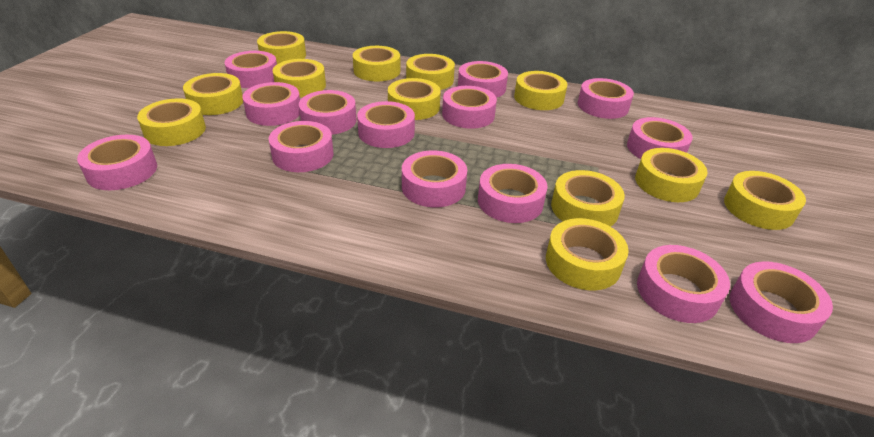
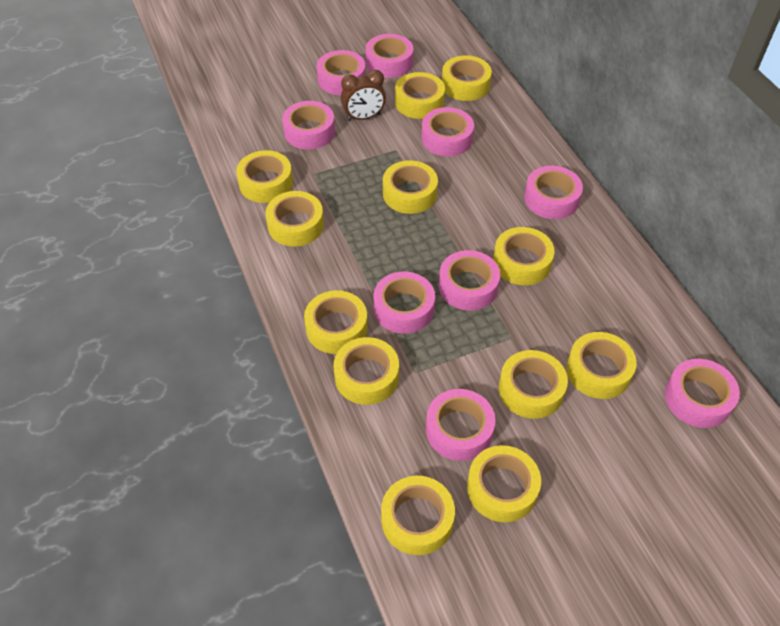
brown clock: 0 -> 1
pink tape: 14 -> 9

